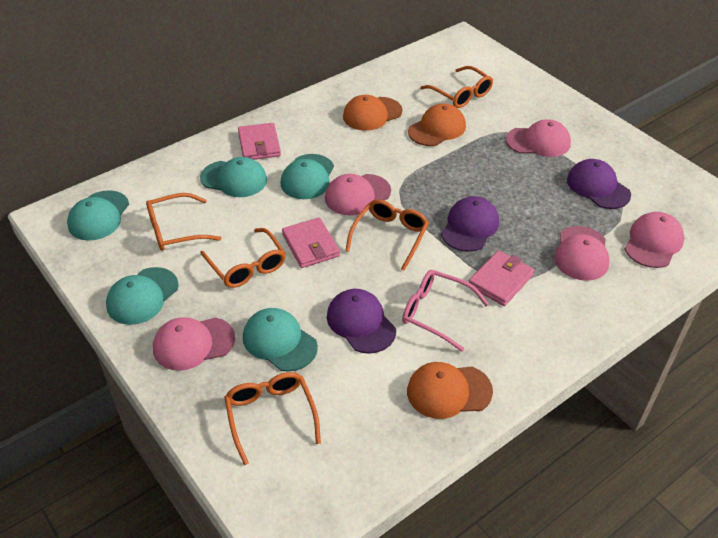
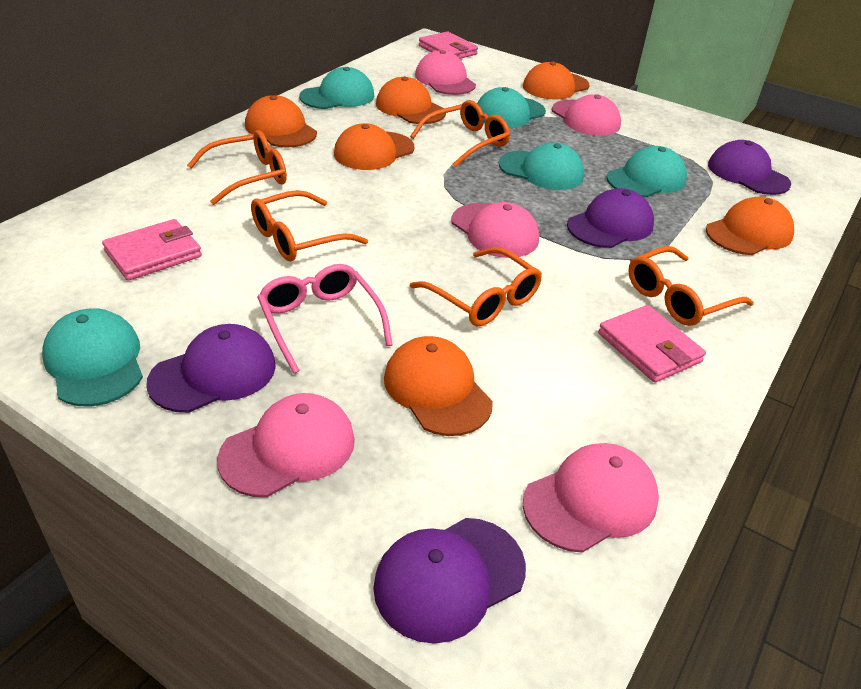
orange cap: 3 -> 6
purple cap: 3 -> 4

